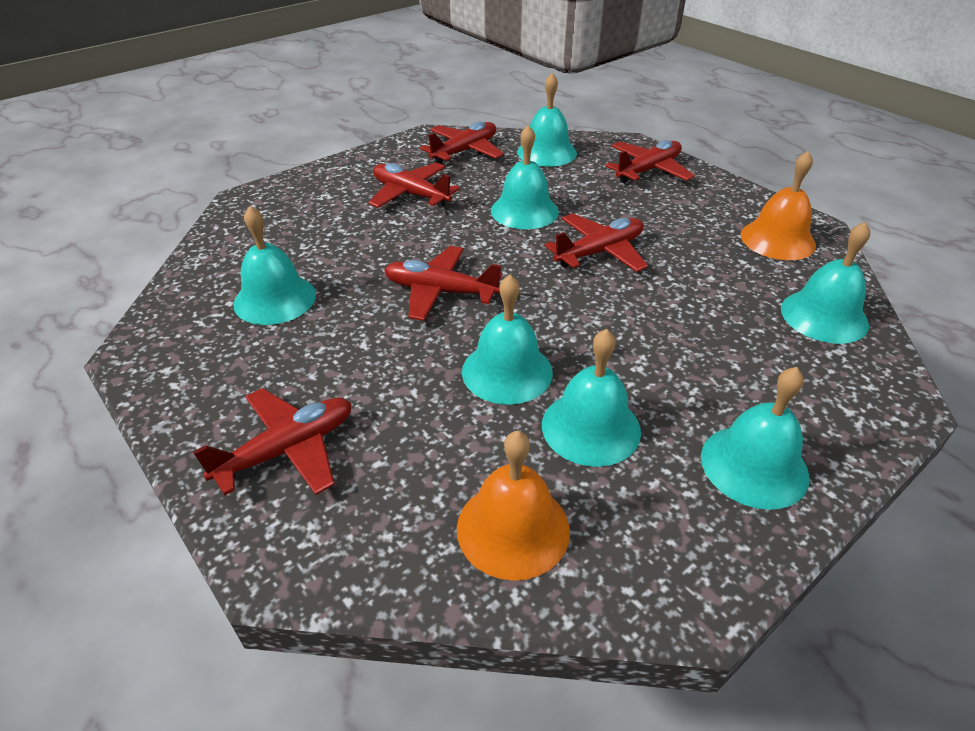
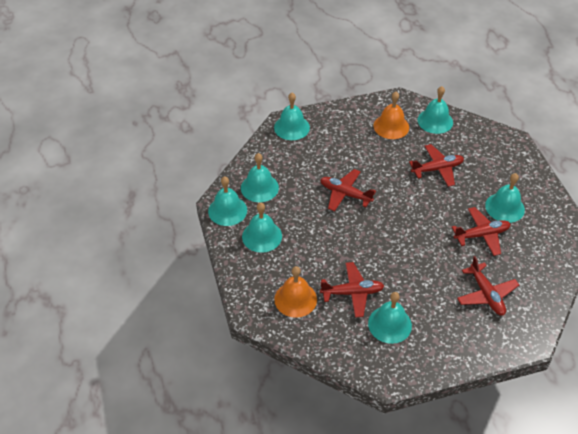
red plane: 6 -> 5

